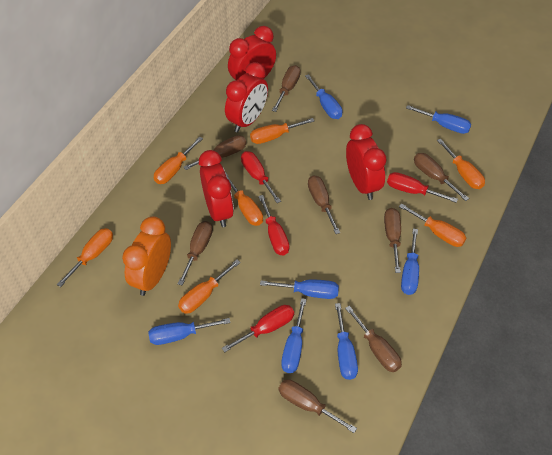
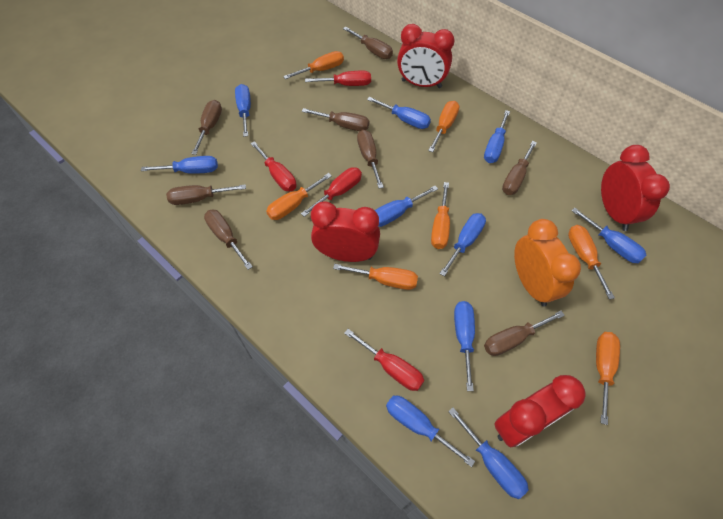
blue screwdriver: 7 -> 10

